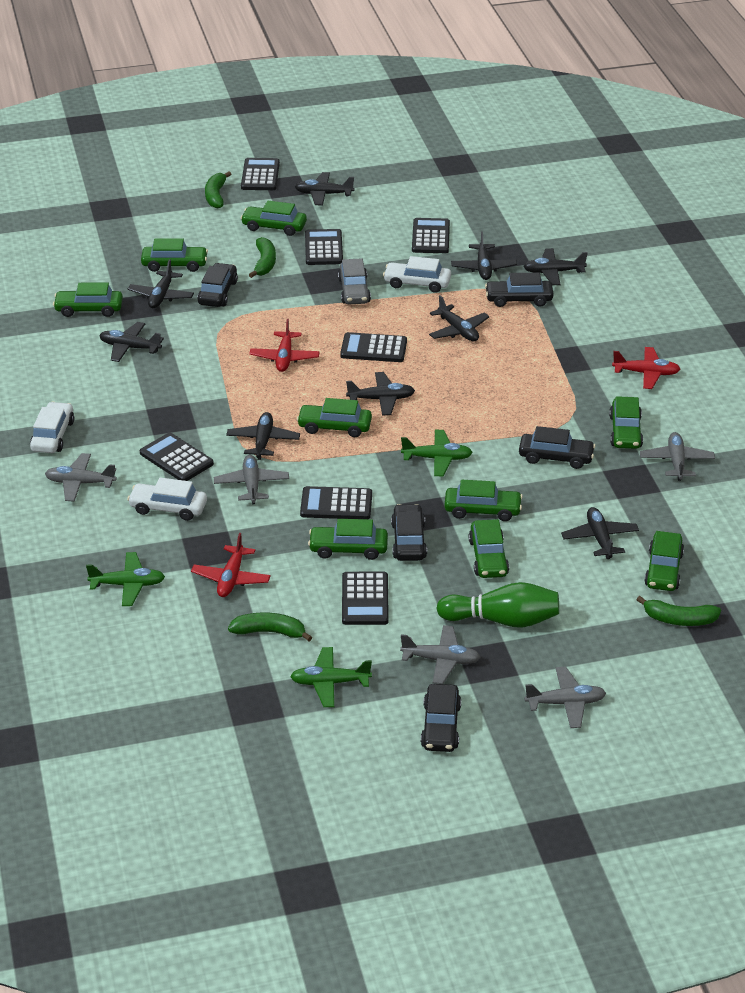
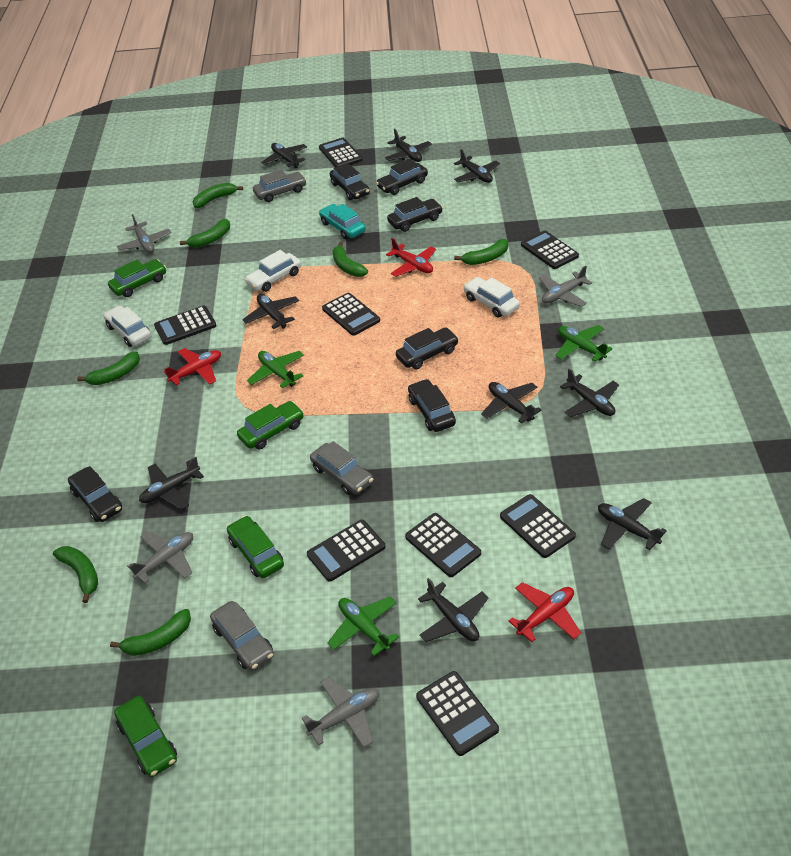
black calculator: 7 -> 8
black car: 5 -> 6
green banana: 4 -> 7
green bowling pin: 1 -> 0
green car: 9 -> 4
grey car: 1 -> 3
grey plane: 5 -> 4
turquoise car: 0 -> 1

